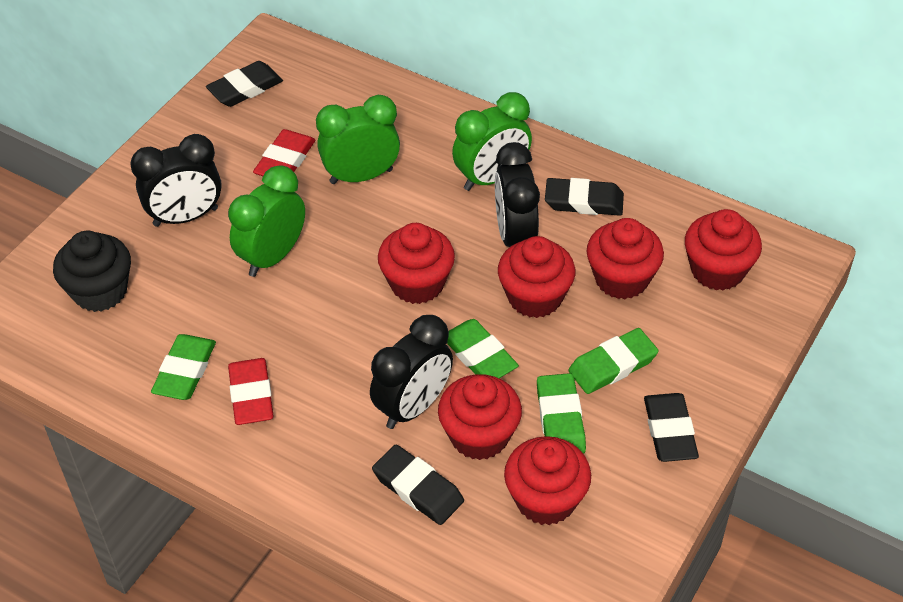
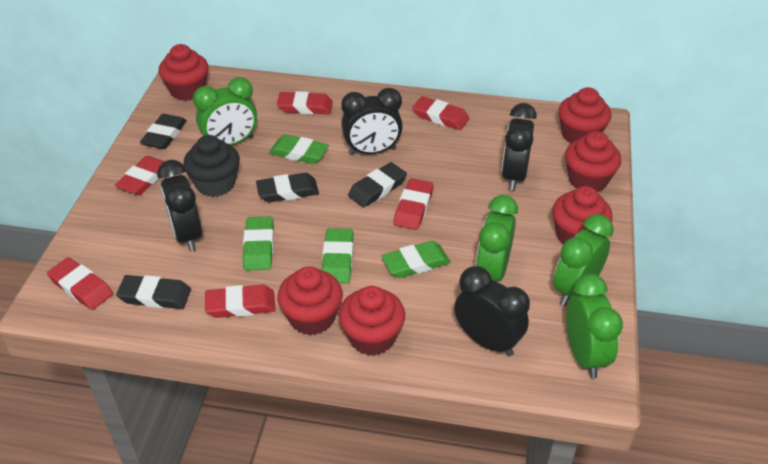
black clock: 3 -> 4
green clock: 3 -> 4
red eraser: 2 -> 6

